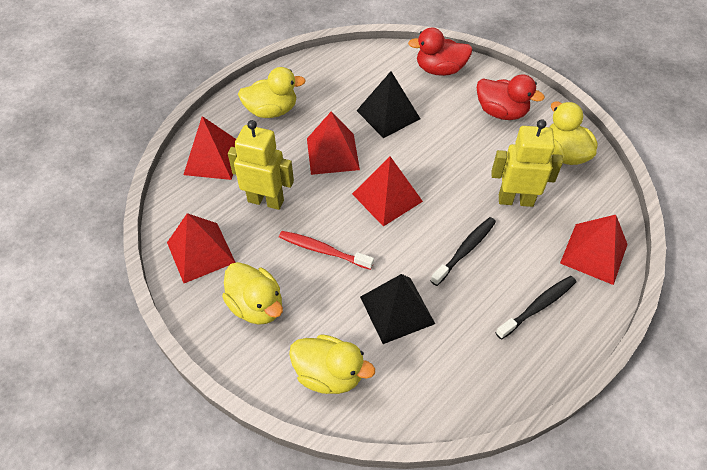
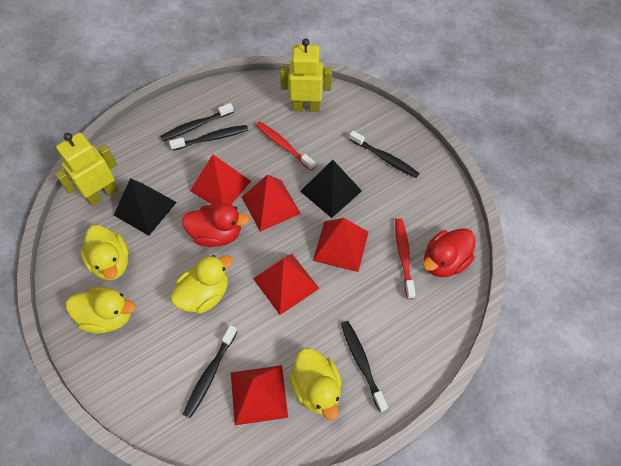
black toothbrush: 2 -> 5
red toothbrush: 1 -> 2

